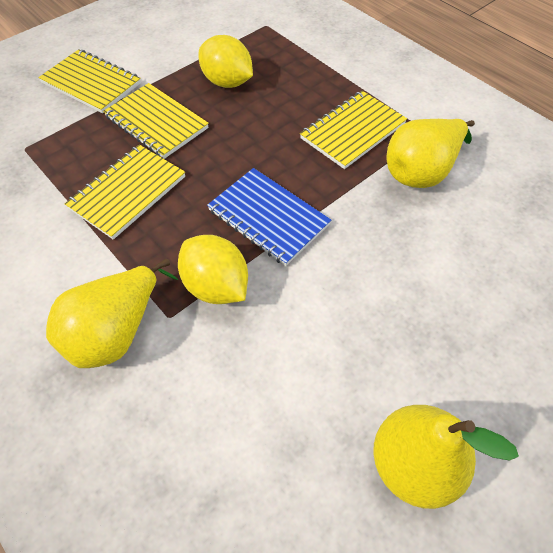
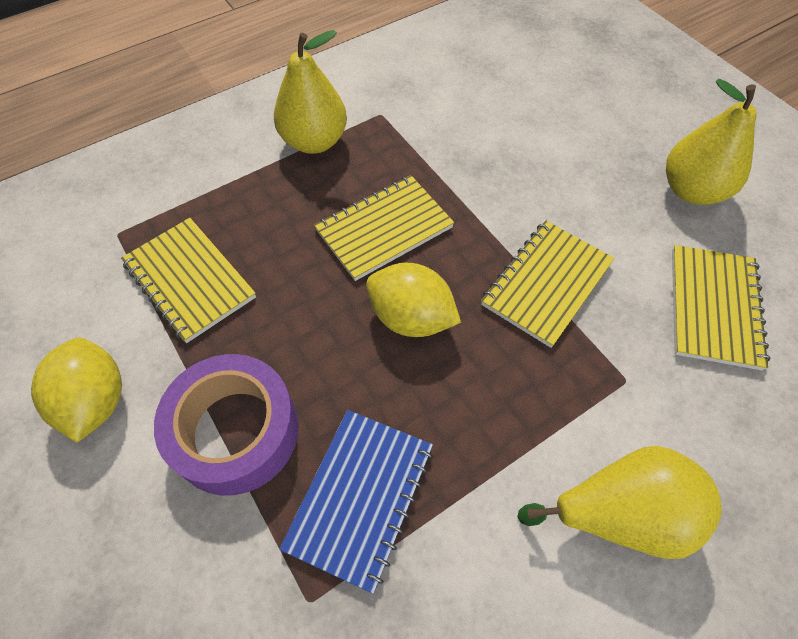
purple tape: 0 -> 1

